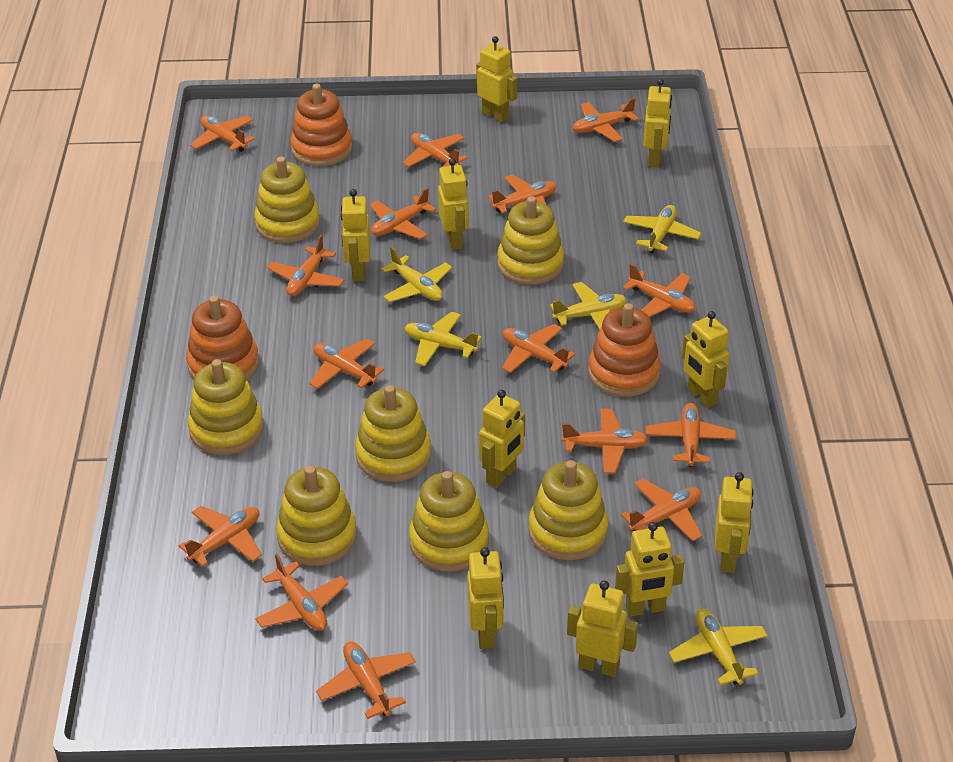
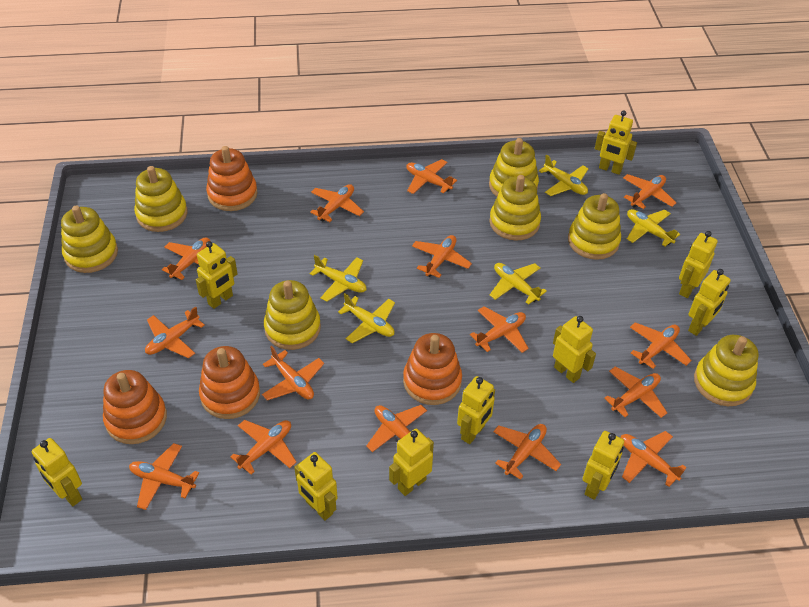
orange stacking toy: 3 -> 4

